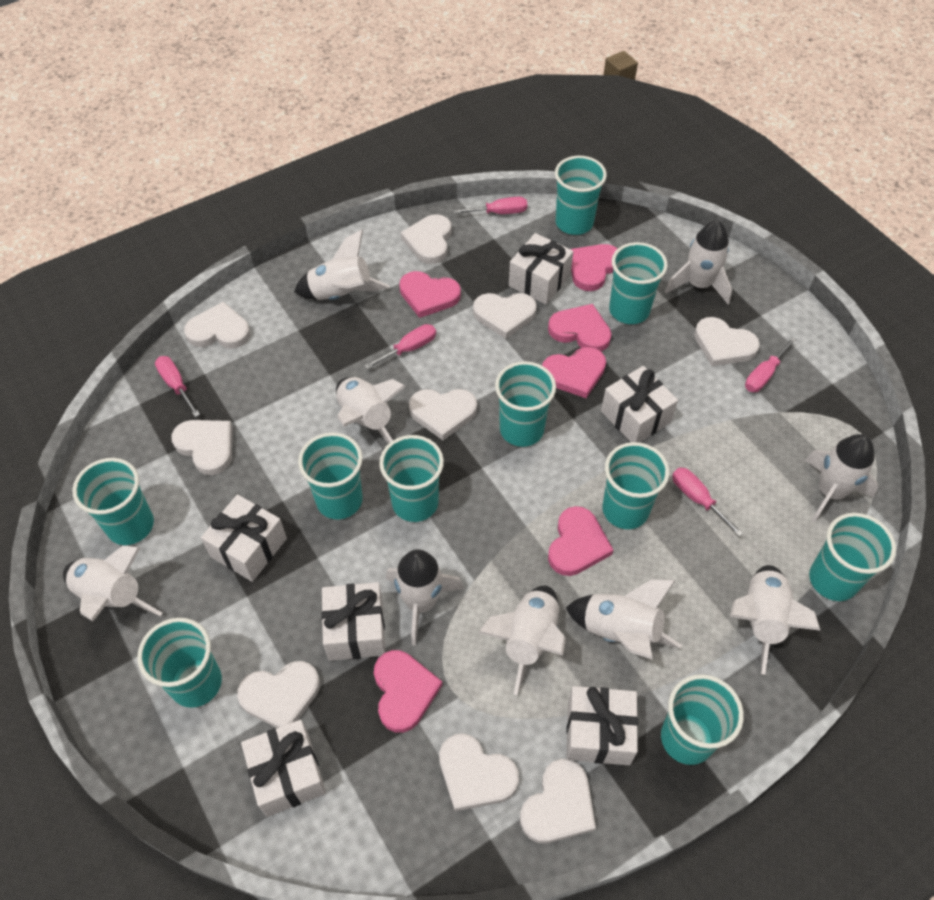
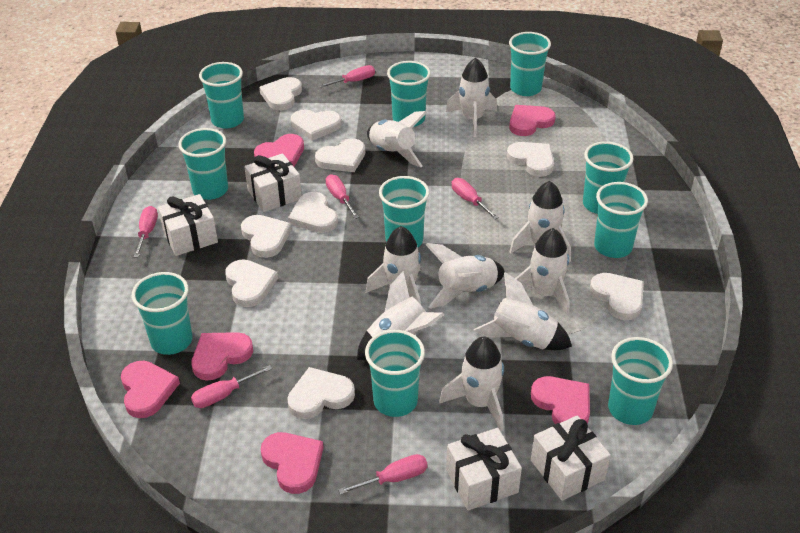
pink screwdriver: 5 -> 6
white gift: 6 -> 4

